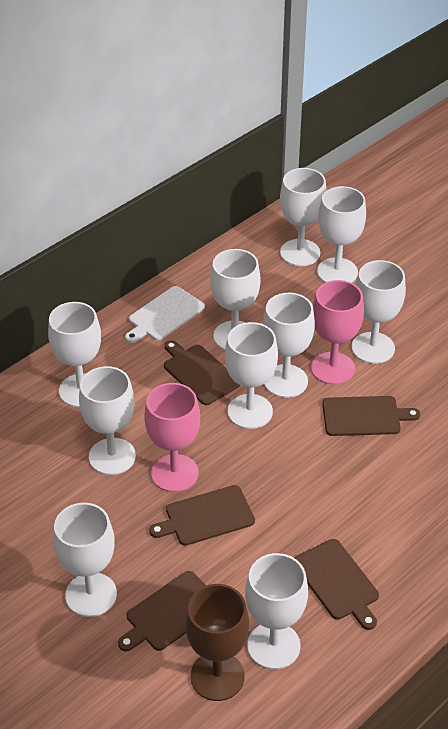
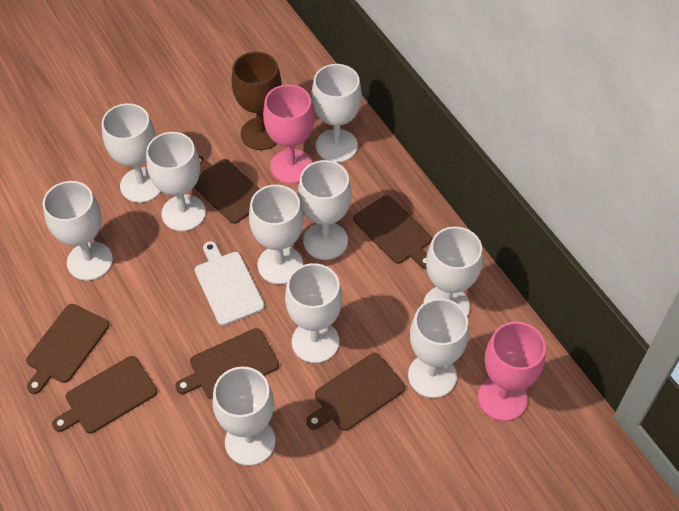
brown cutting board: 5 -> 6

